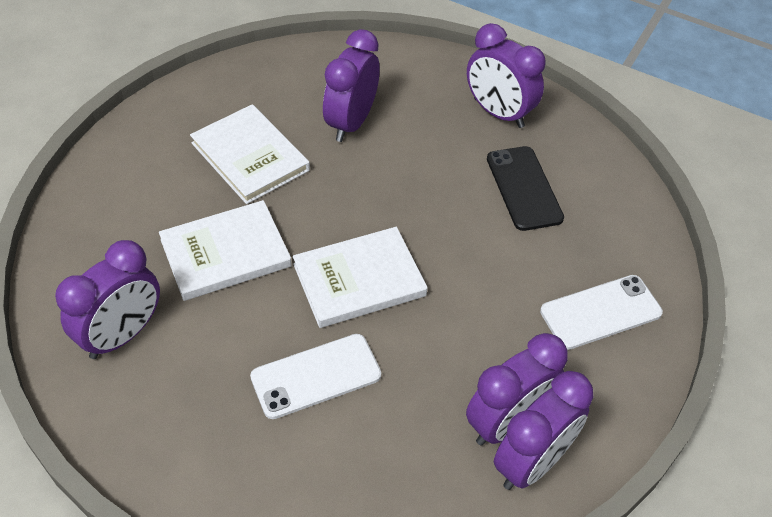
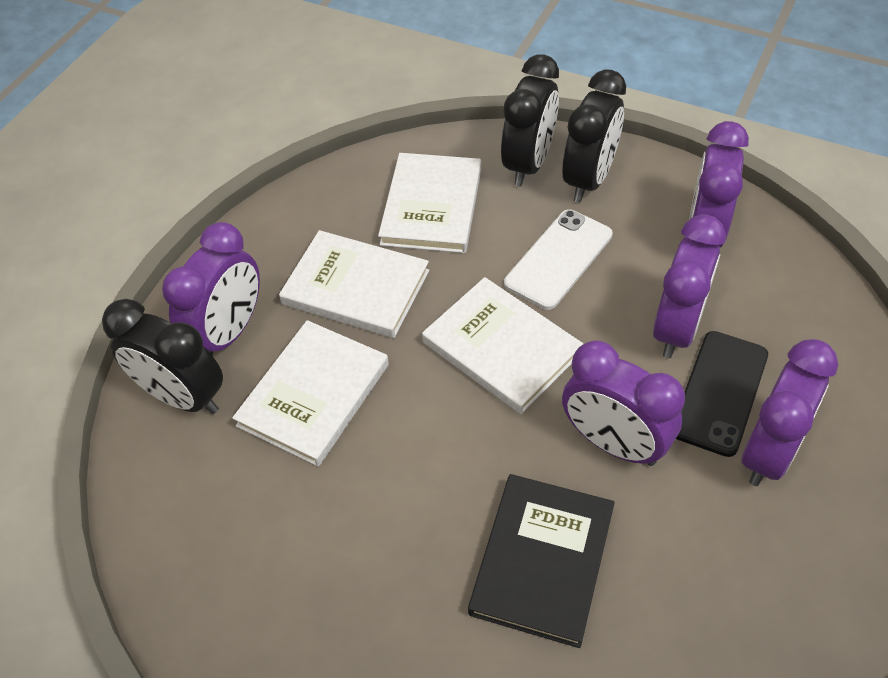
black book: 0 -> 1
black clock: 0 -> 3
white book: 3 -> 4
white phone: 2 -> 1

